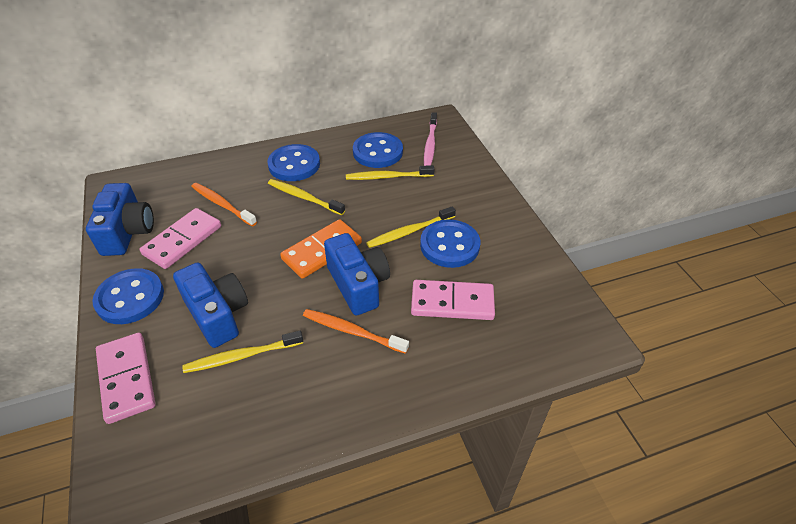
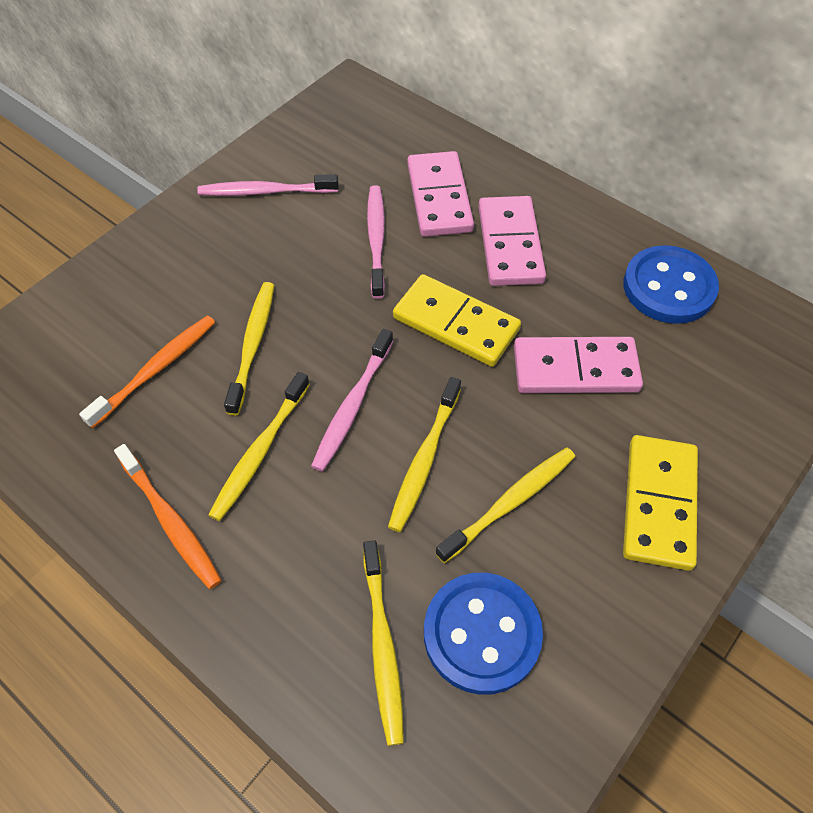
blue button: 4 -> 2
blue camera: 3 -> 0
orange domino: 1 -> 0
pink toothbrush: 1 -> 3
yellow domino: 0 -> 2
yellow toothbrush: 4 -> 5

